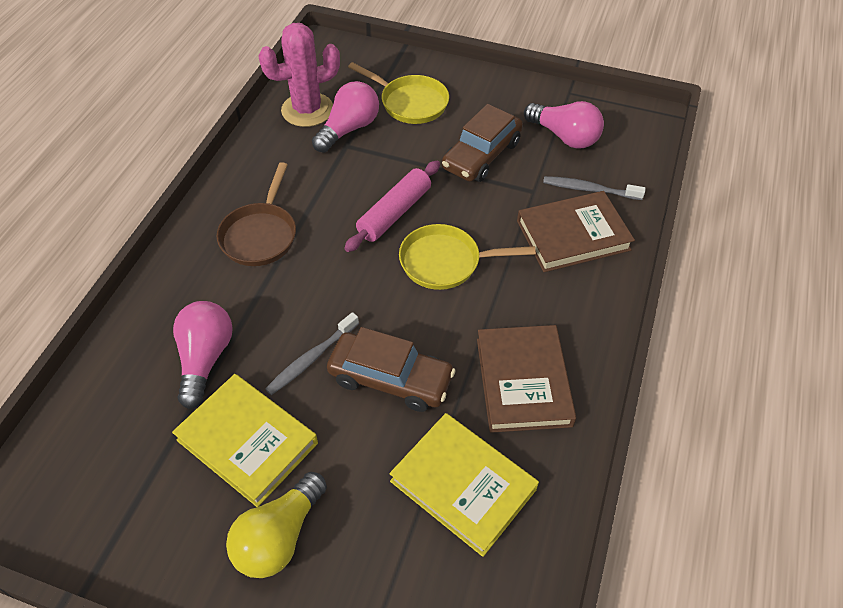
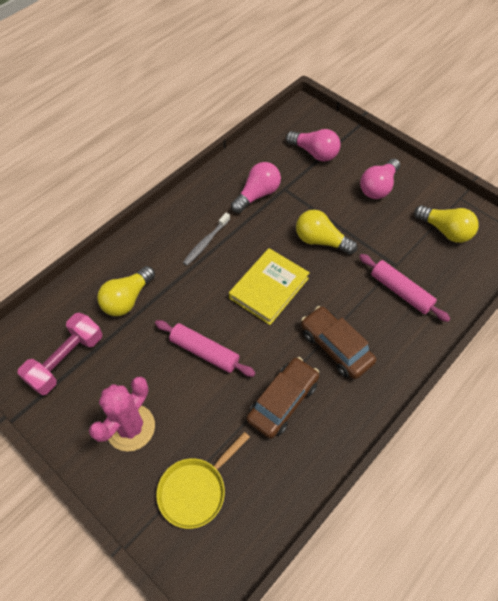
brown book: 2 -> 0
brown pan: 1 -> 0
grey toothbrush: 2 -> 1
pink dumbbell: 0 -> 1
pink rolling pin: 1 -> 2
yellow book: 2 -> 1
yellow light bulb: 1 -> 3
yellow pan: 2 -> 1

